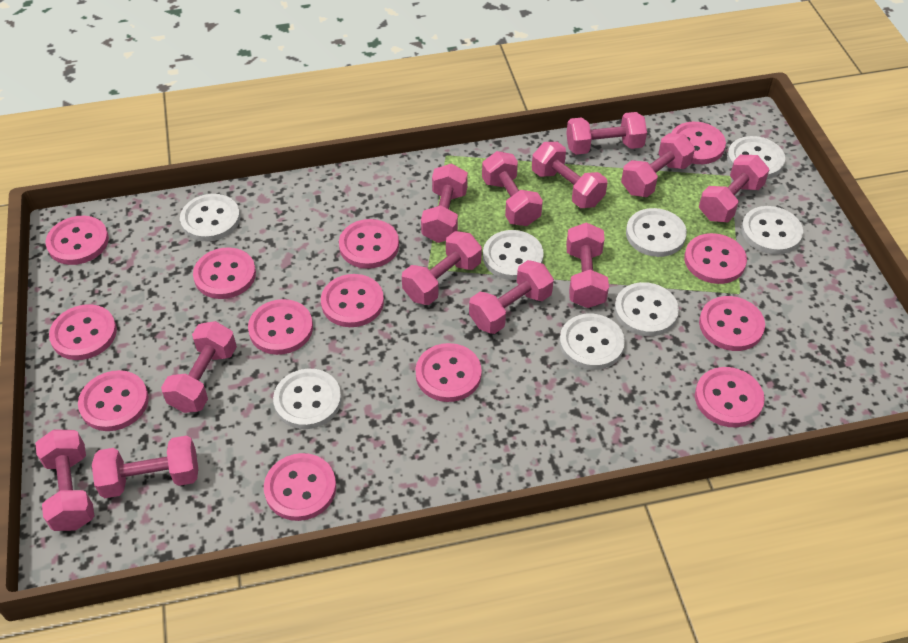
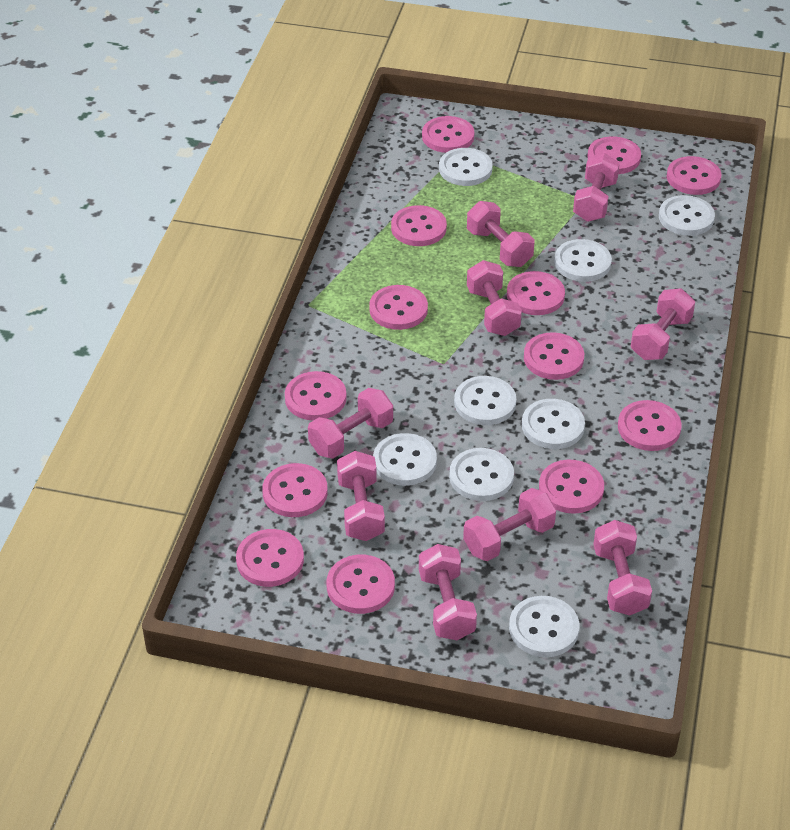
pink dumbbell: 12 -> 9

